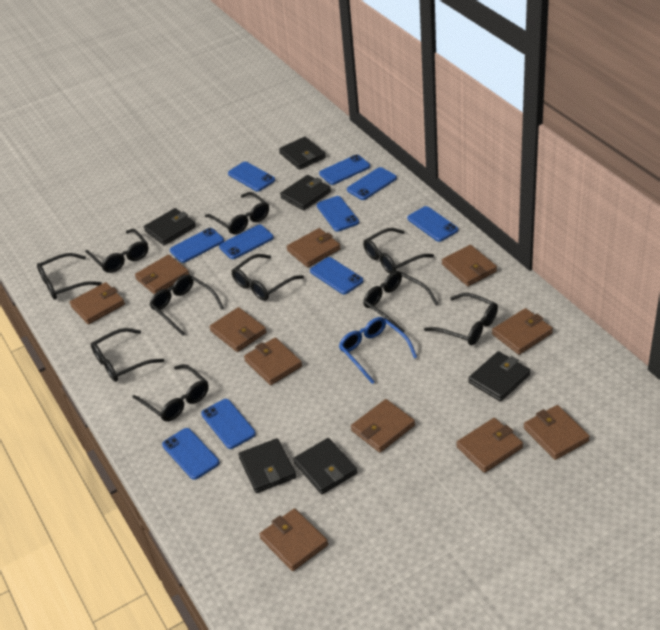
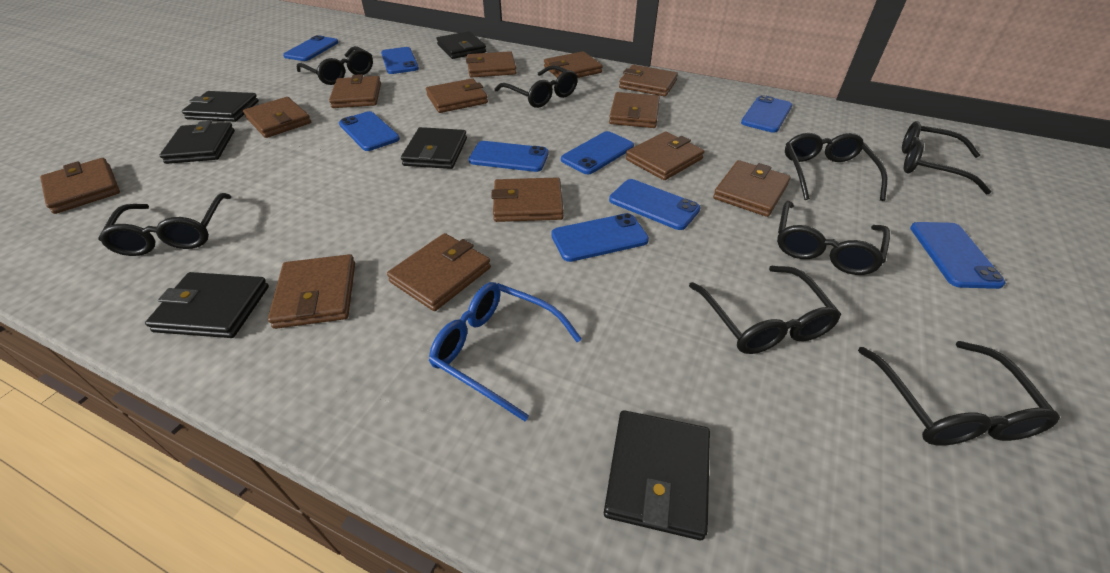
black glasses: 10 -> 8
blue phone: 10 -> 9
brown wallet: 11 -> 13

